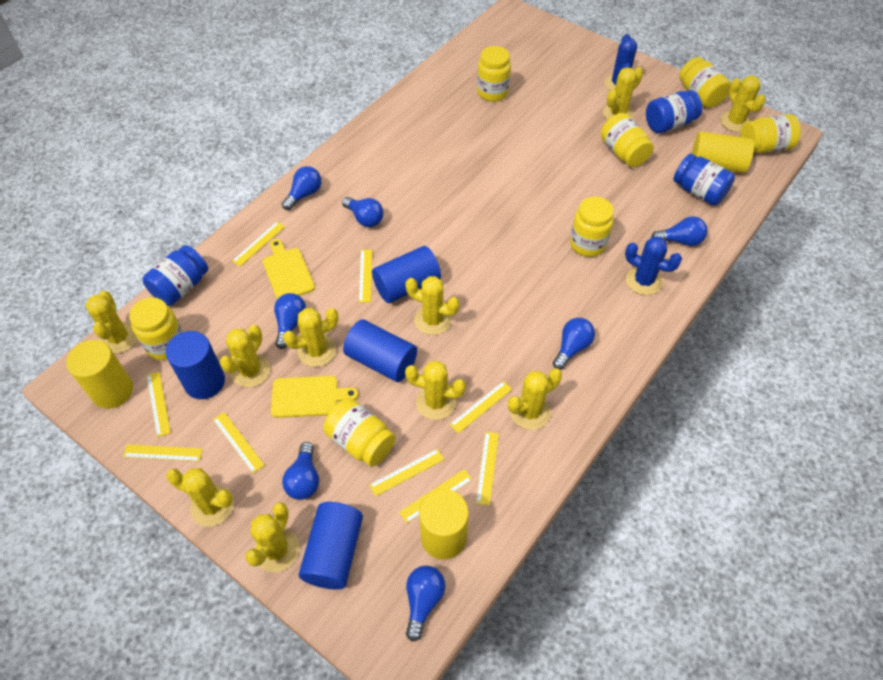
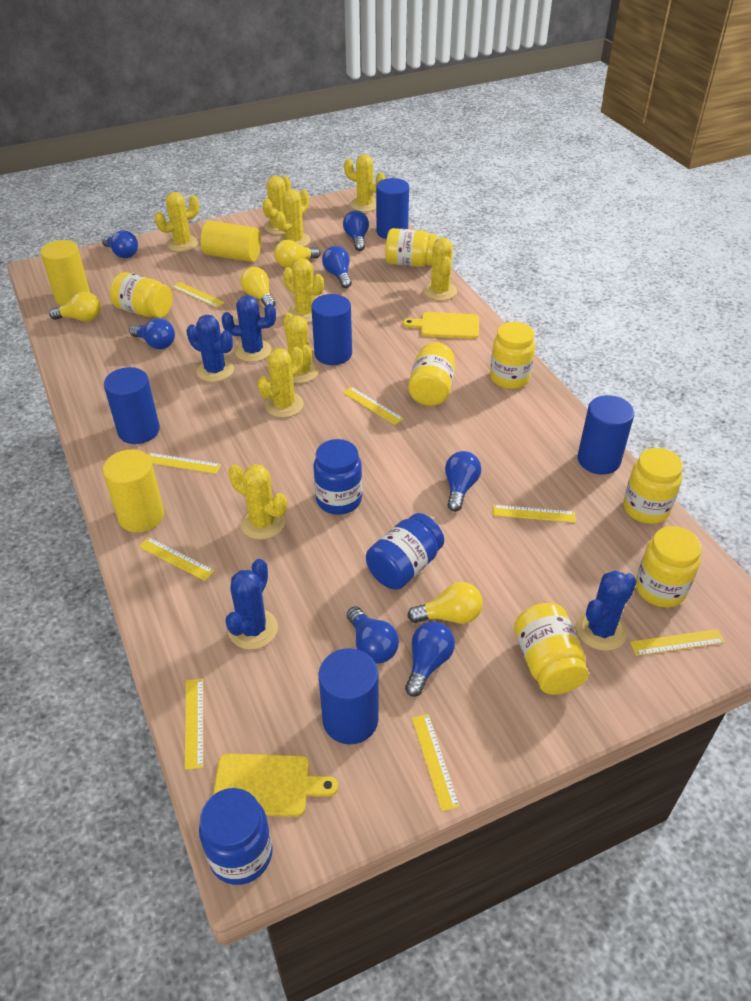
blue cactus: 2 -> 4
blue cylinder: 4 -> 5
yellow cactus: 10 -> 9
yellow light bulb: 0 -> 4
yellow ruler: 9 -> 8

